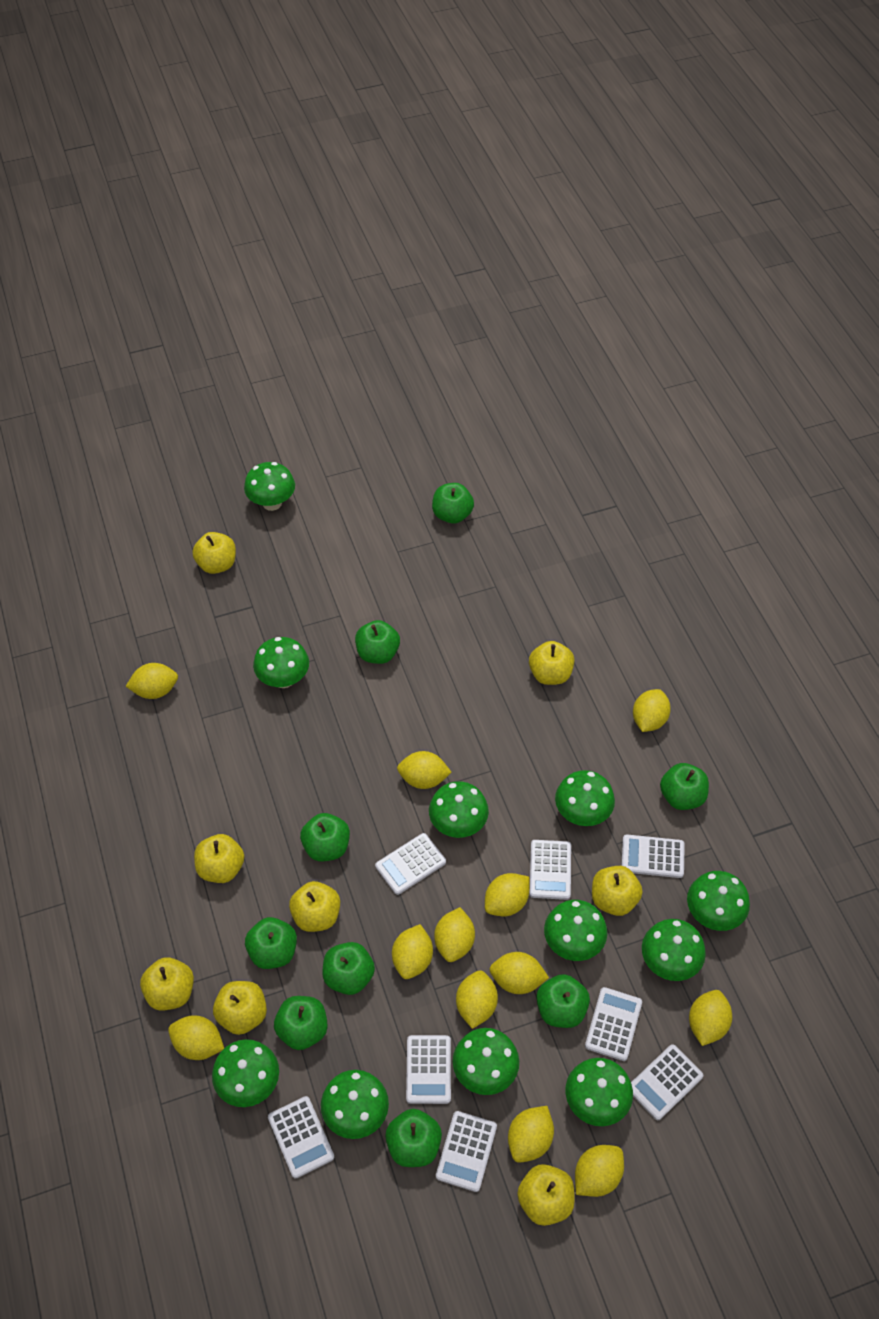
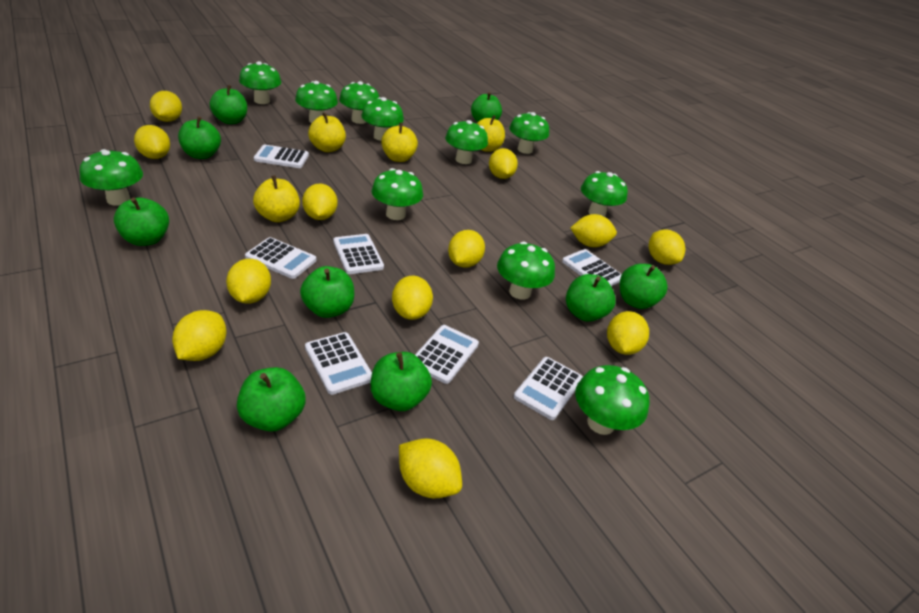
white calculator: 8 -> 7
yellow apple: 8 -> 4

